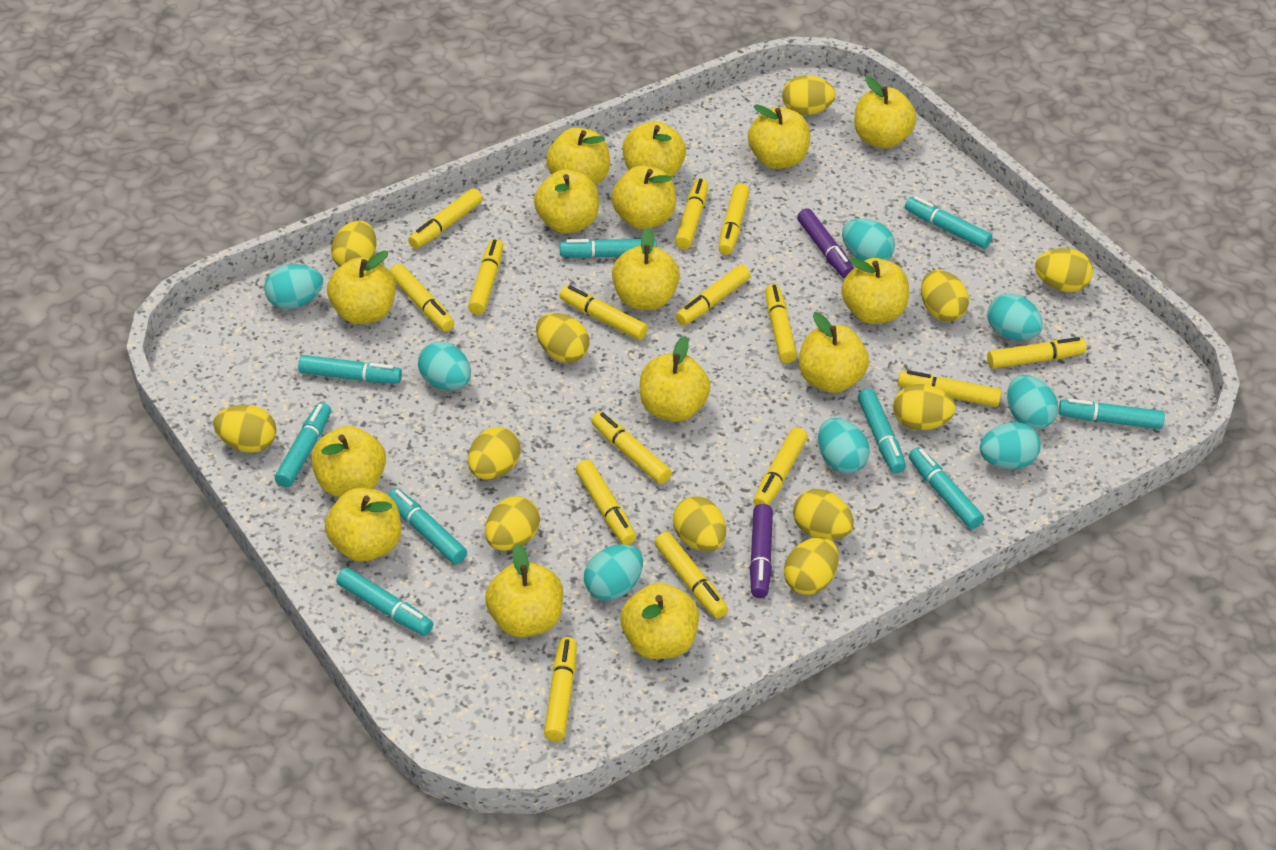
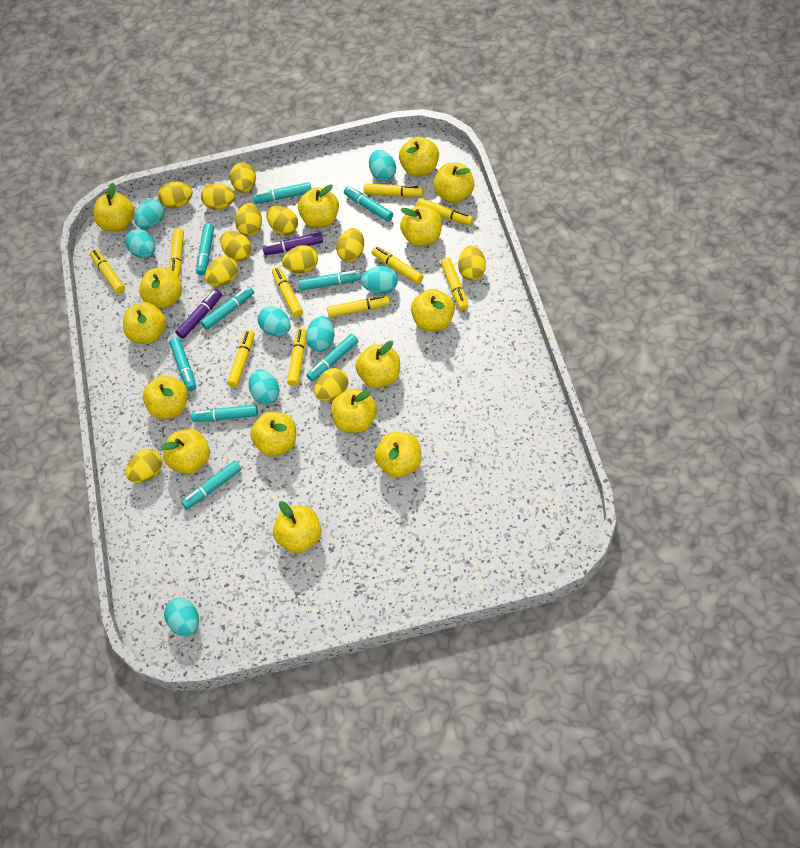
yellow marker: 15 -> 10

